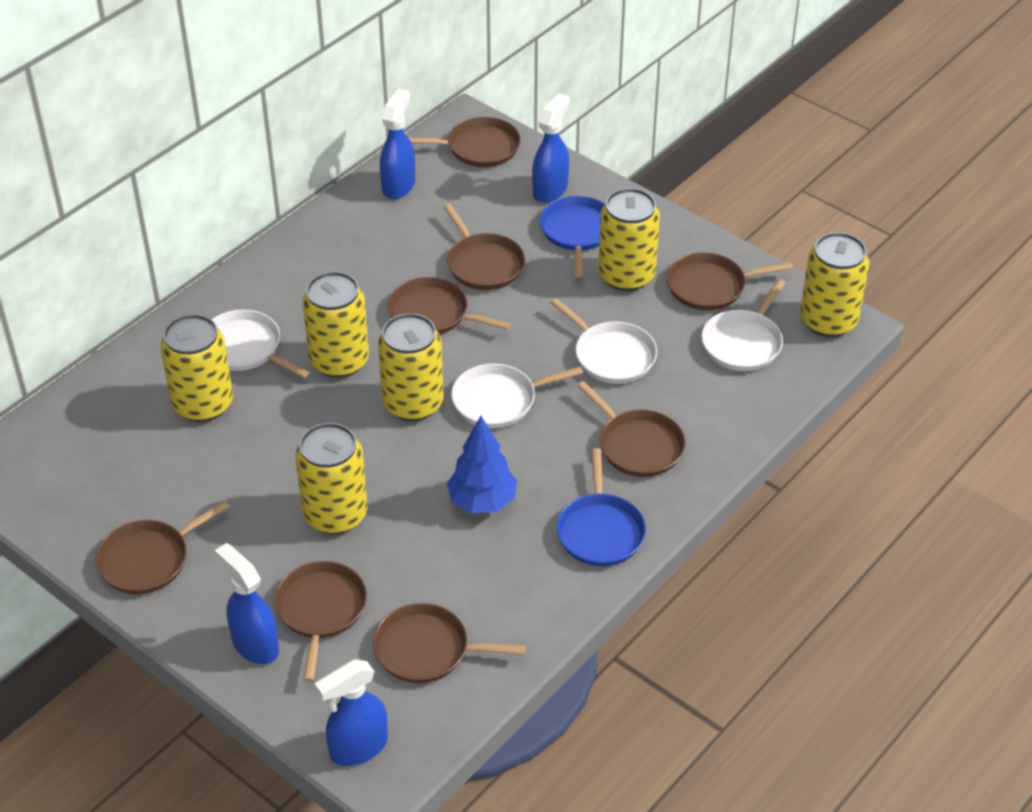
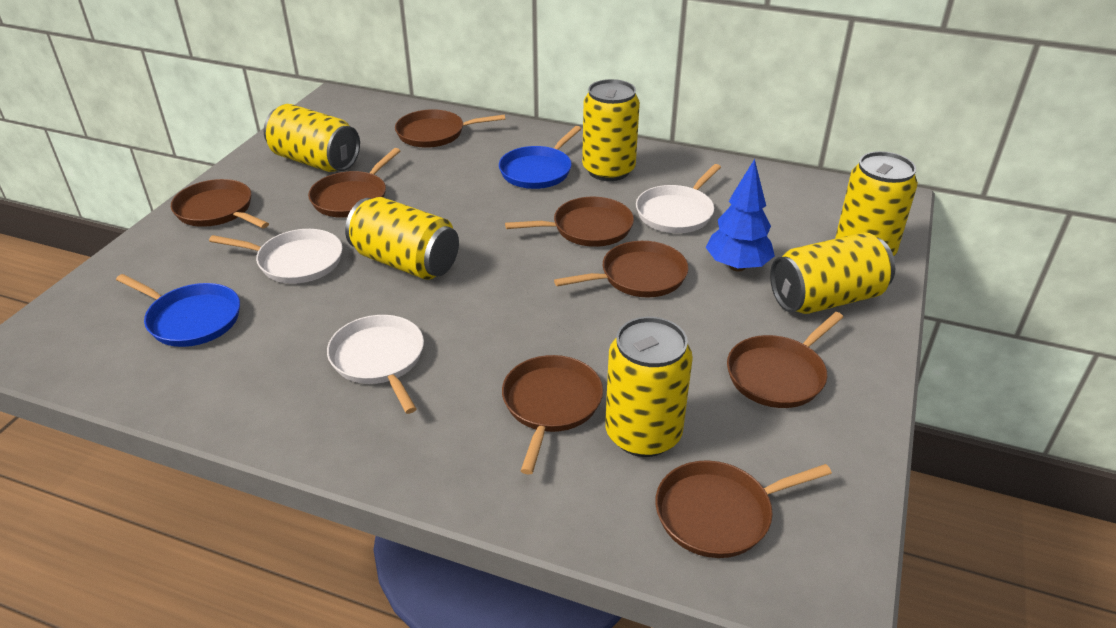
blue spray bottle: 4 -> 0
white pan: 4 -> 3

